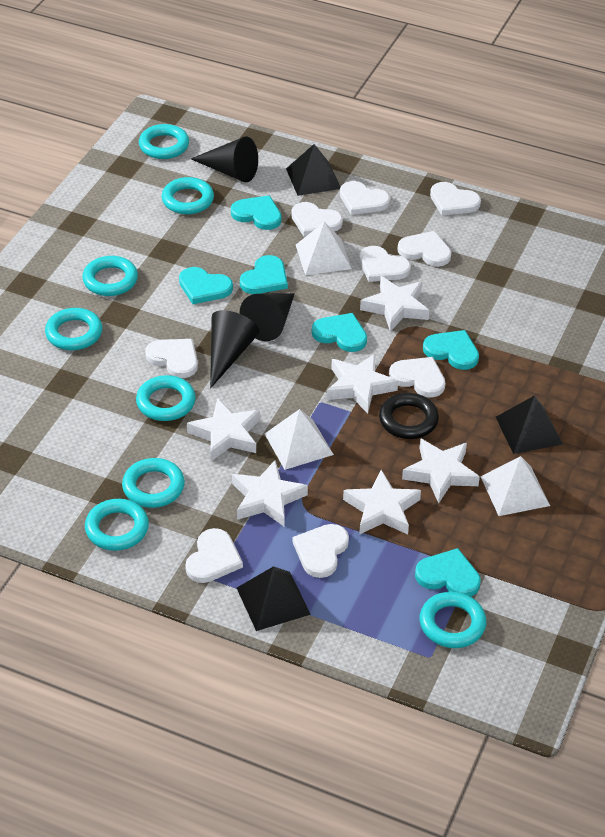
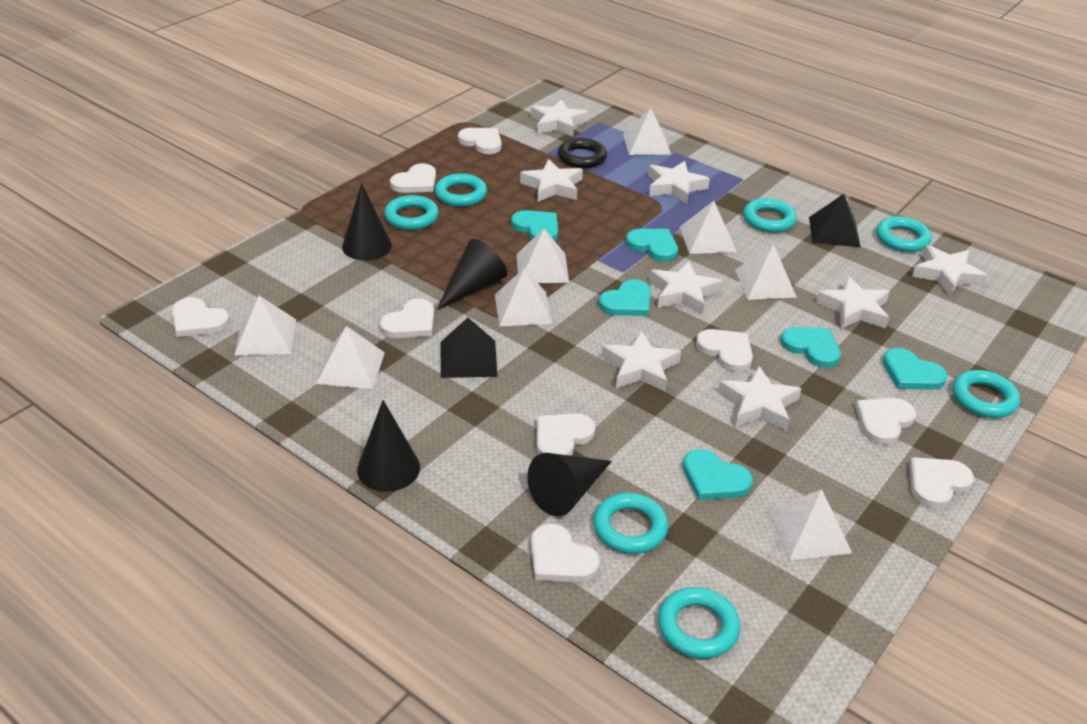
black cone: 3 -> 4
black pyramid: 3 -> 2
turquoise ring: 8 -> 7
white pyramid: 3 -> 8
white star: 6 -> 8

